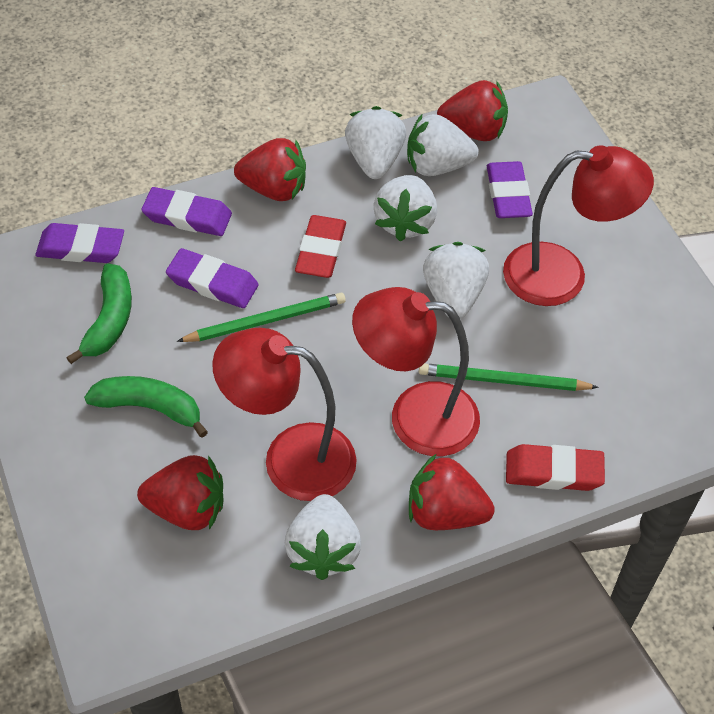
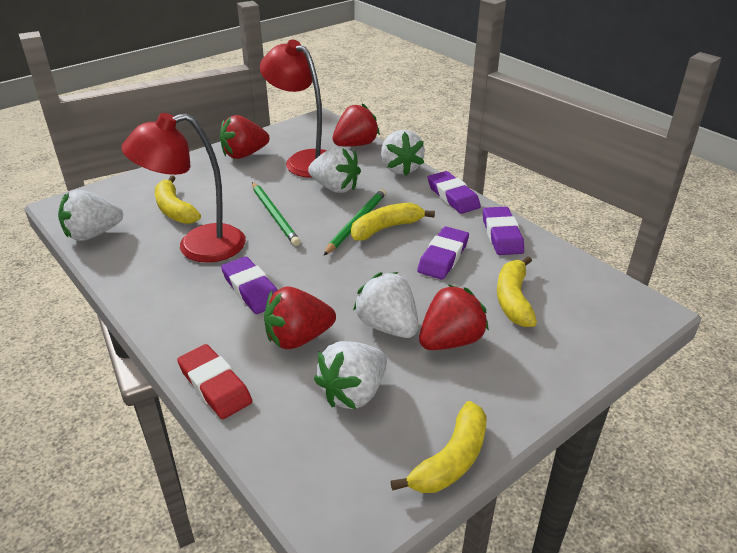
green banana: 2 -> 0
red eraser: 2 -> 1
red lamp: 3 -> 2
yellow banana: 0 -> 4

